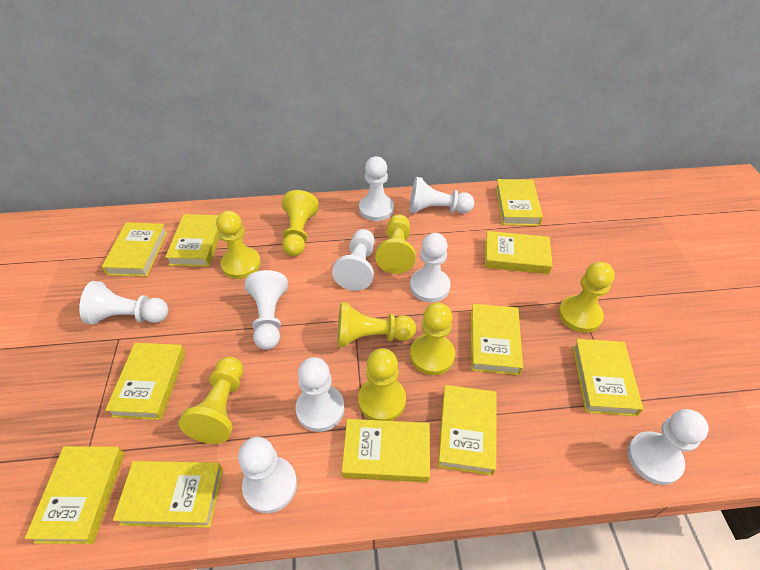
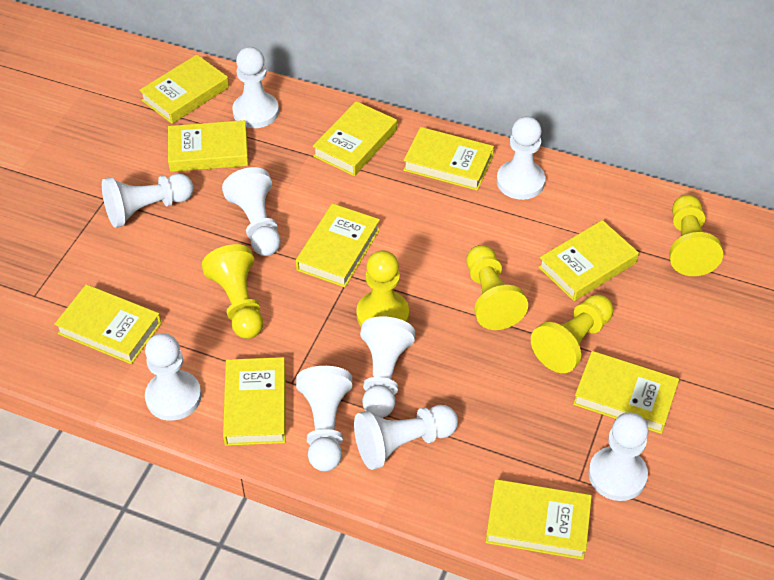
yellow book: 11 -> 10
yellow pawn: 8 -> 5

